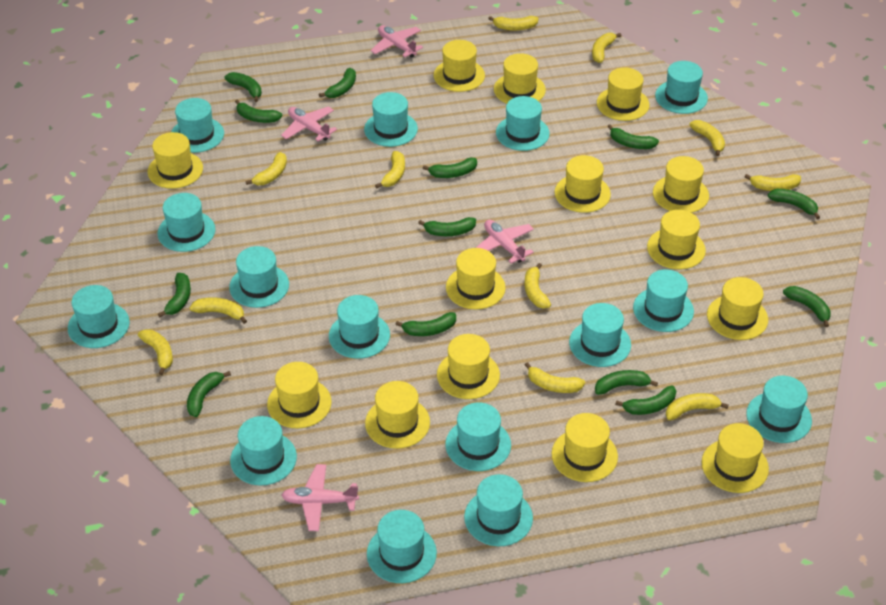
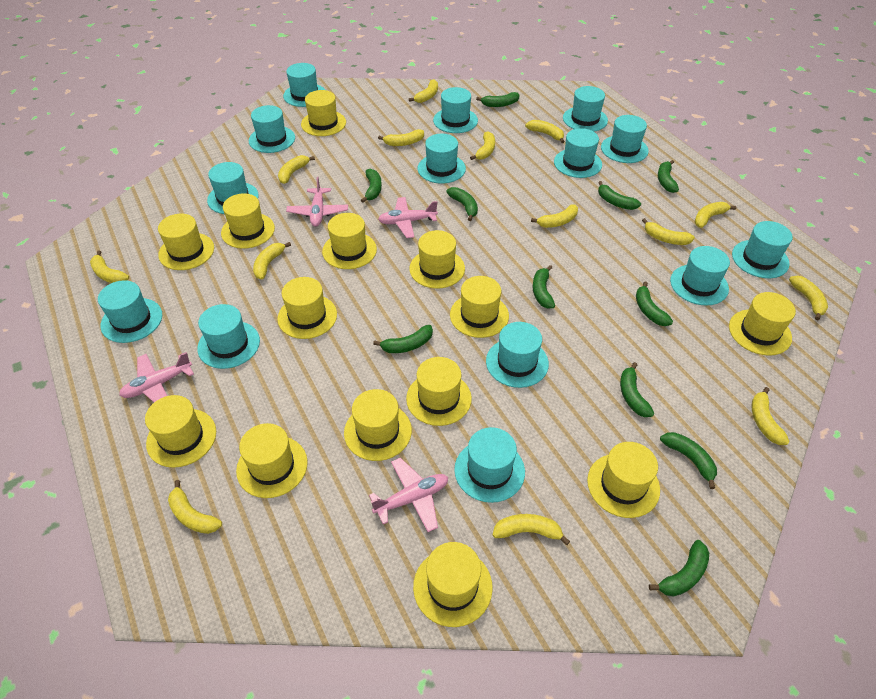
green banana: 13 -> 11
turquoise hat: 15 -> 14
yellow banana: 11 -> 14

